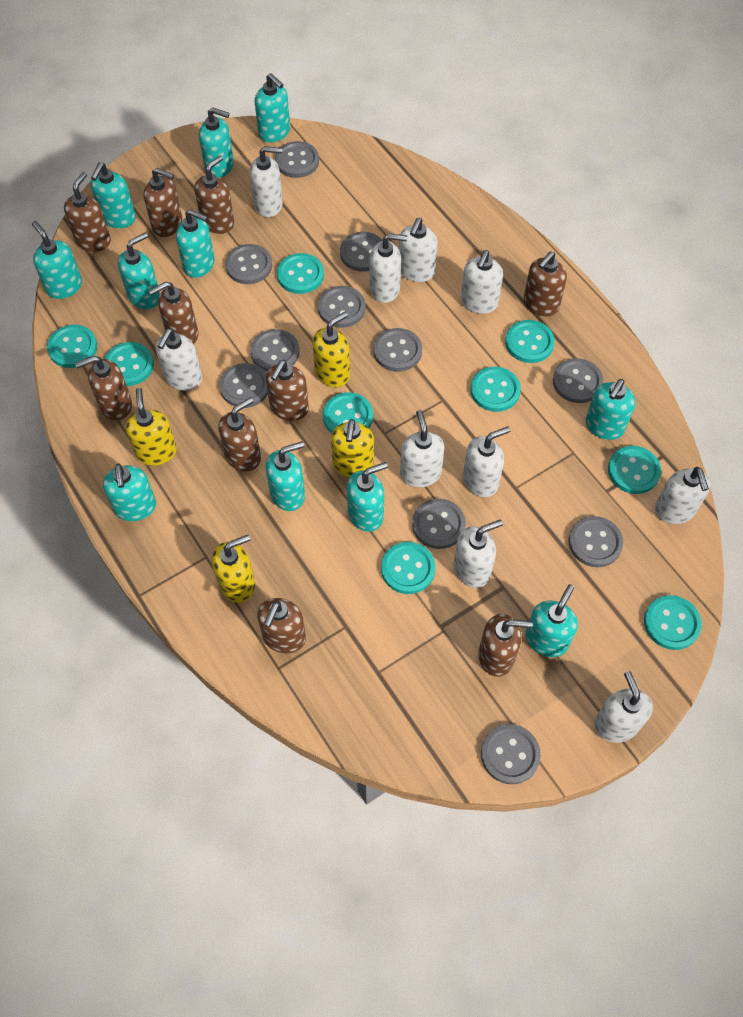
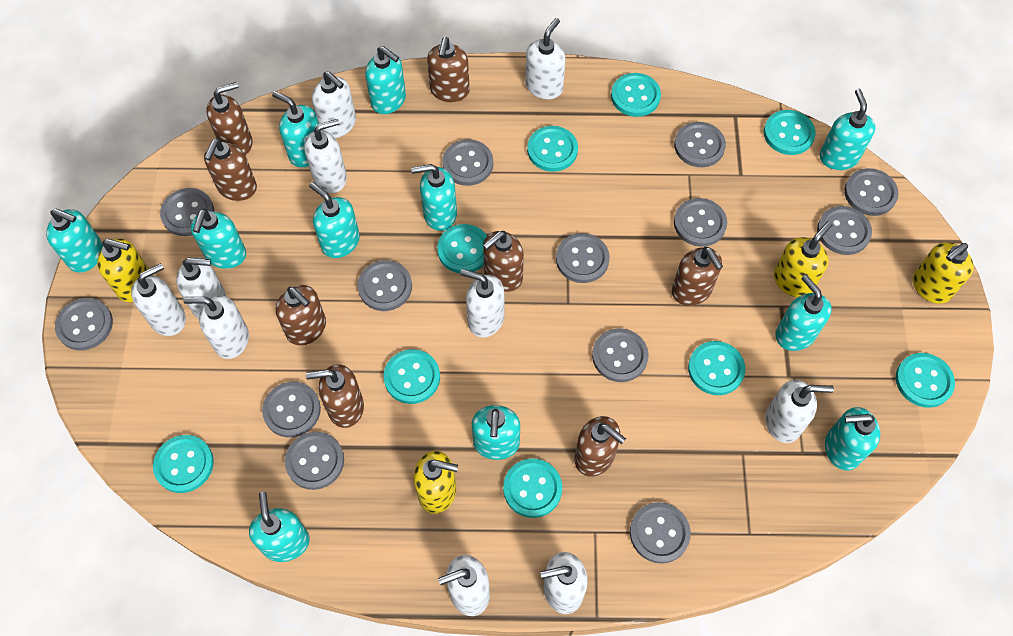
brown soap dispenser: 10 -> 8
grey button: 11 -> 13

